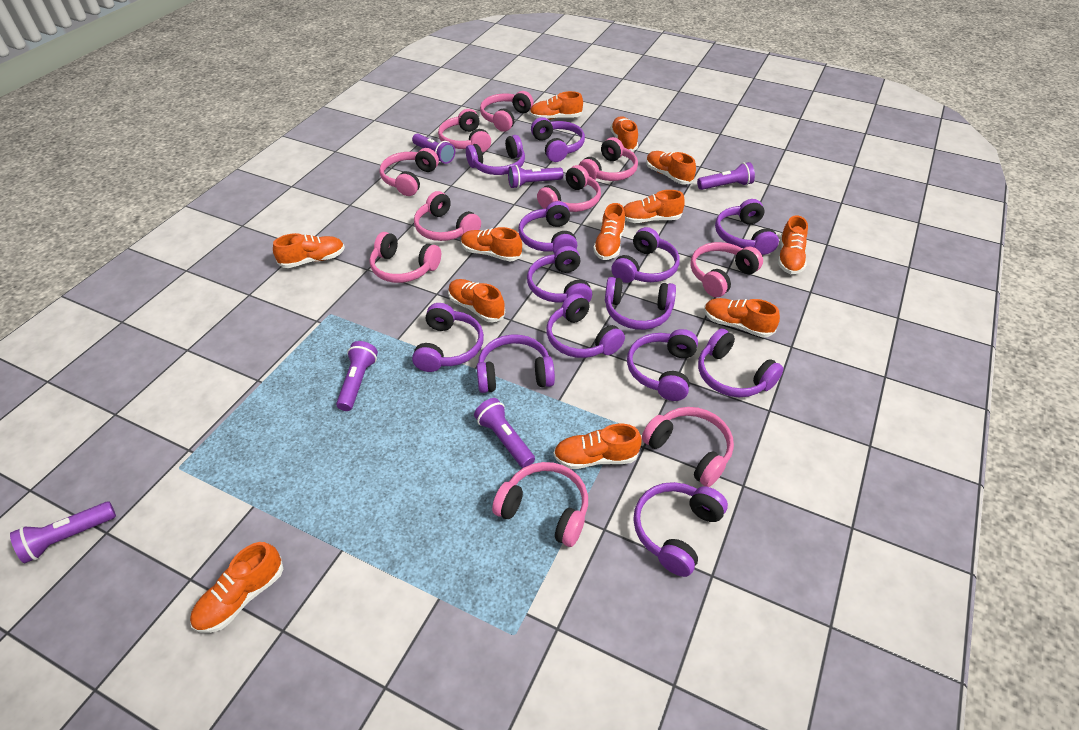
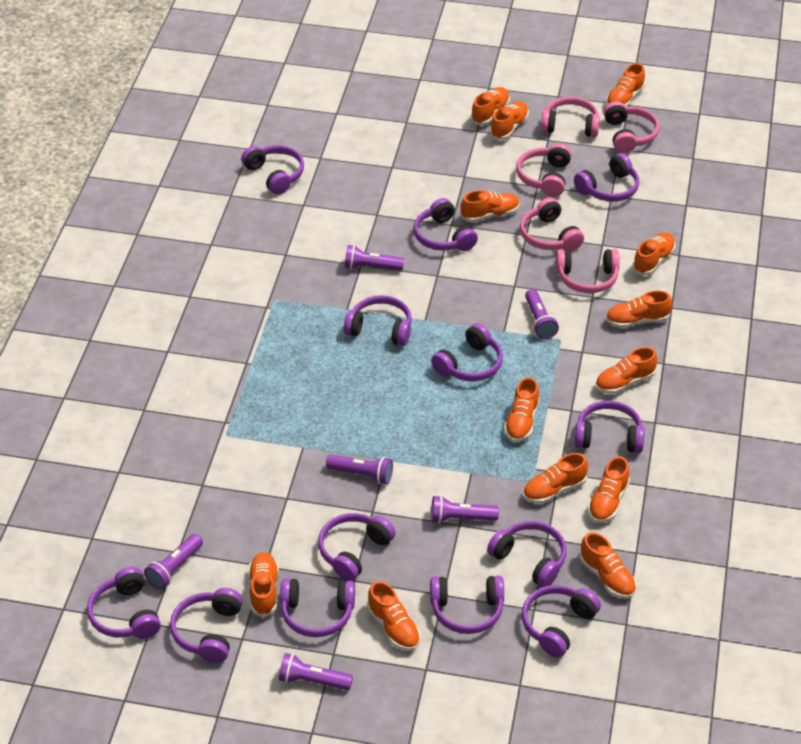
orange shoe: 12 -> 13
pink headphones: 10 -> 5

